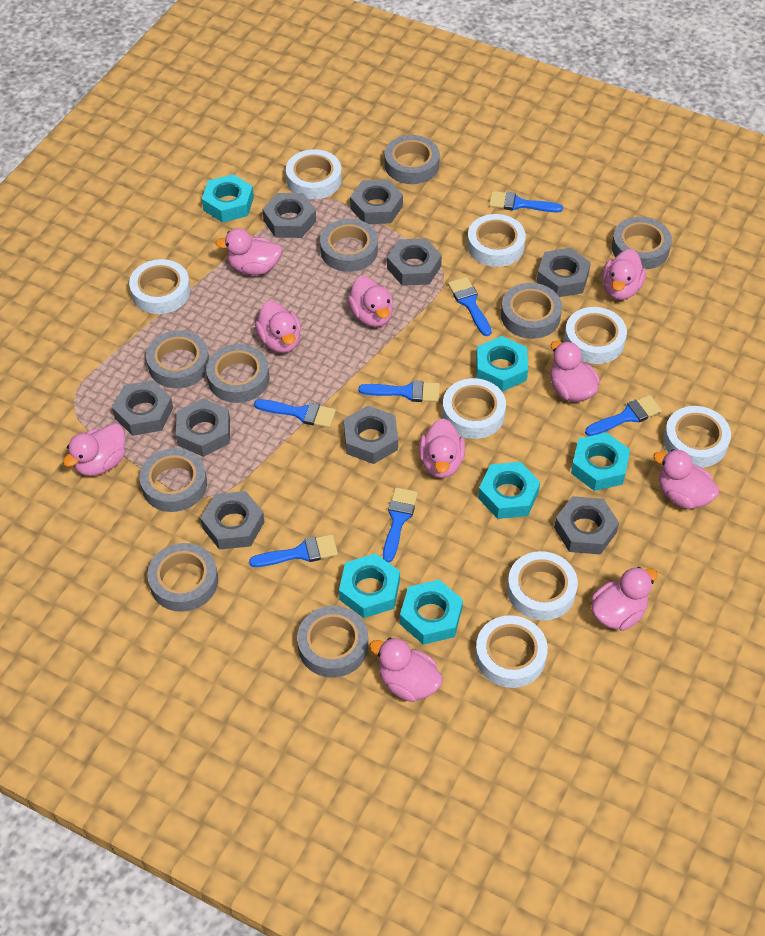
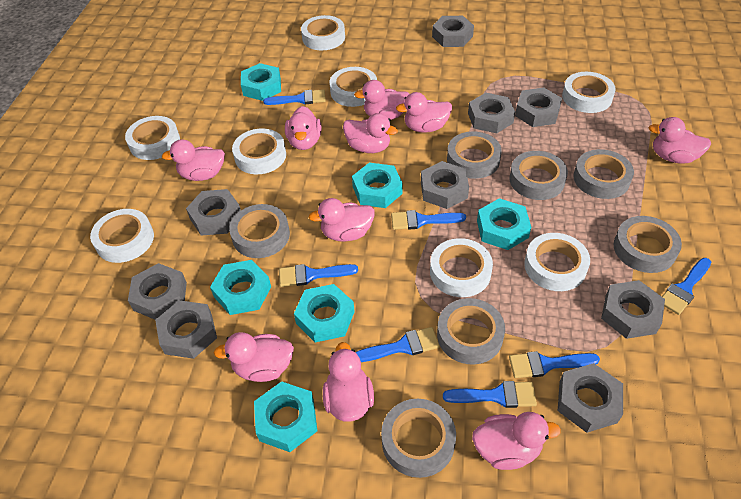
grey tape: 9 -> 7

